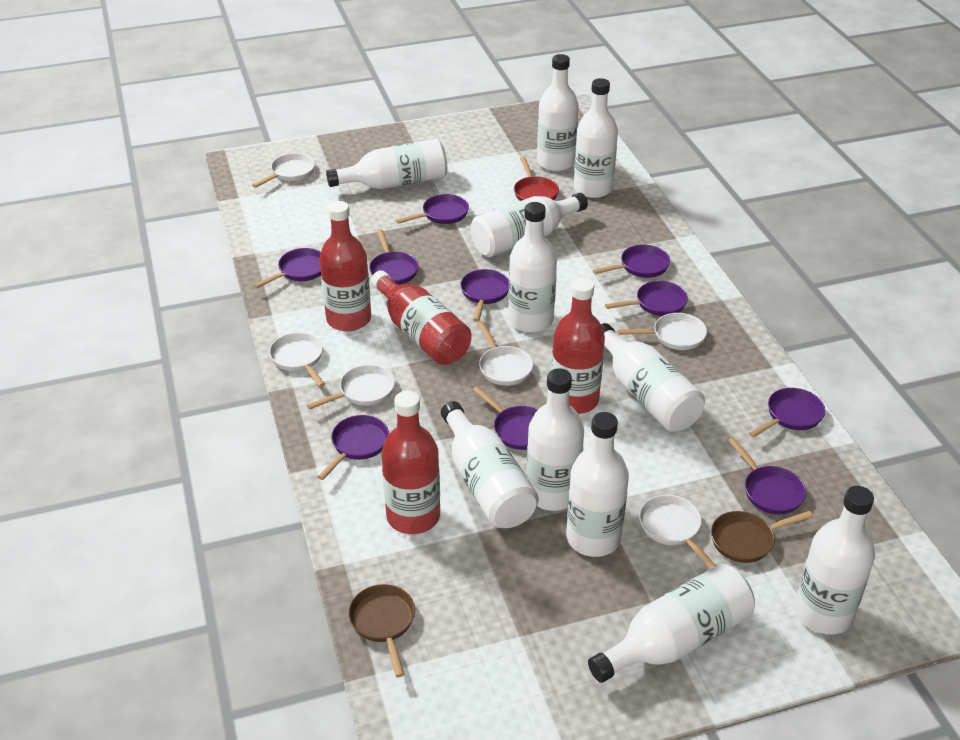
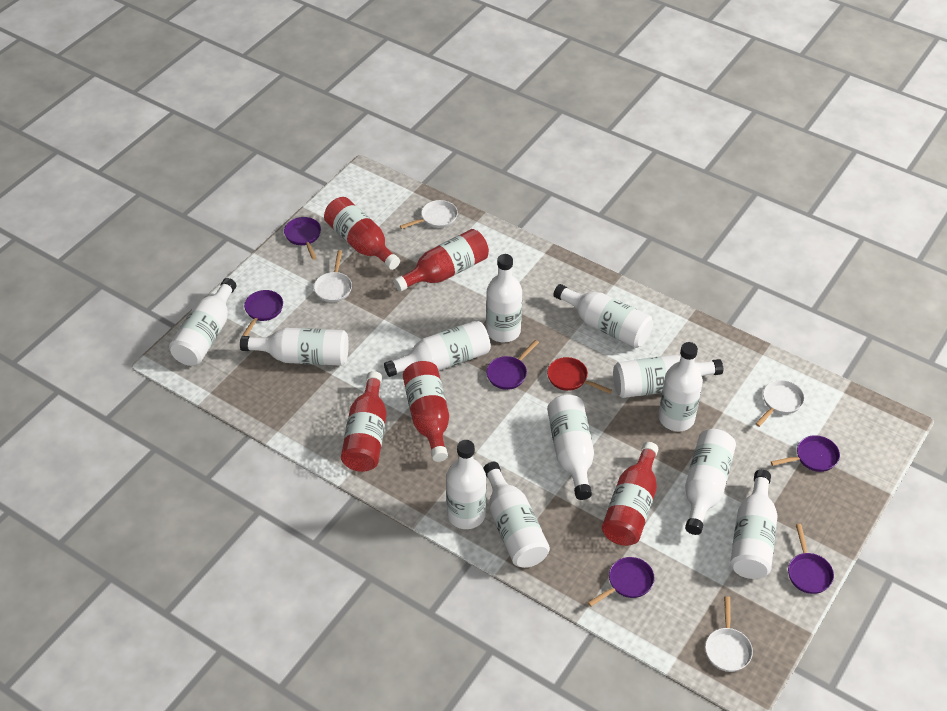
brown pan: 2 -> 0
purple pan: 10 -> 6
red bottle: 4 -> 5
white bottle: 11 -> 12
white pan: 6 -> 4

